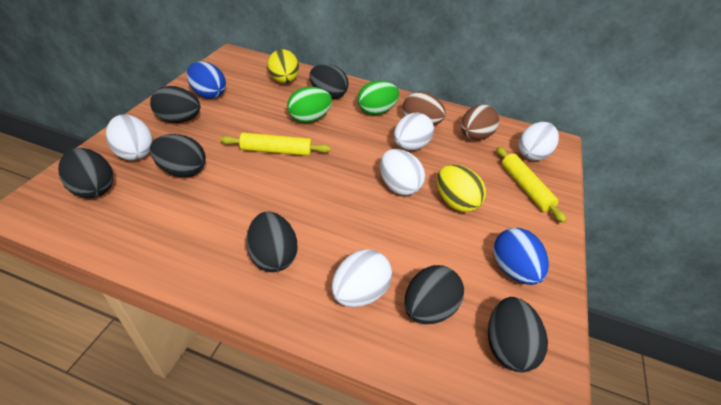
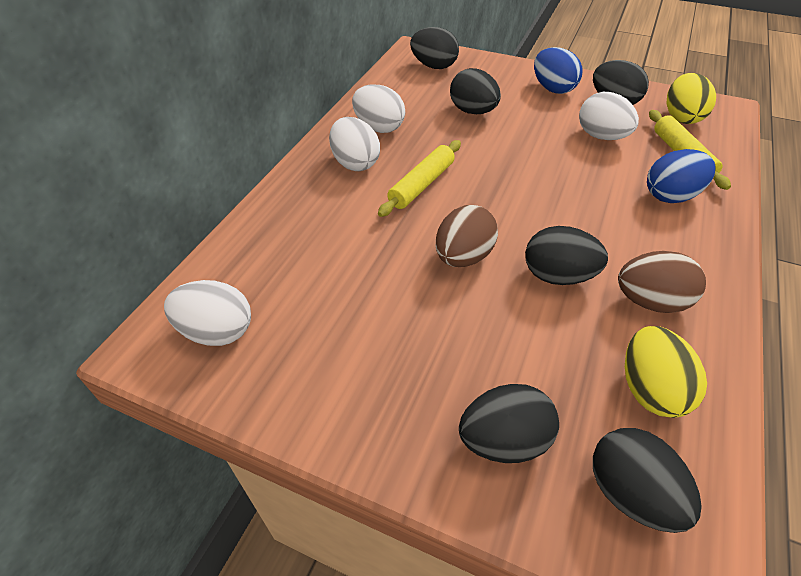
black egg: 7 -> 6
green egg: 2 -> 0
white egg: 5 -> 4

